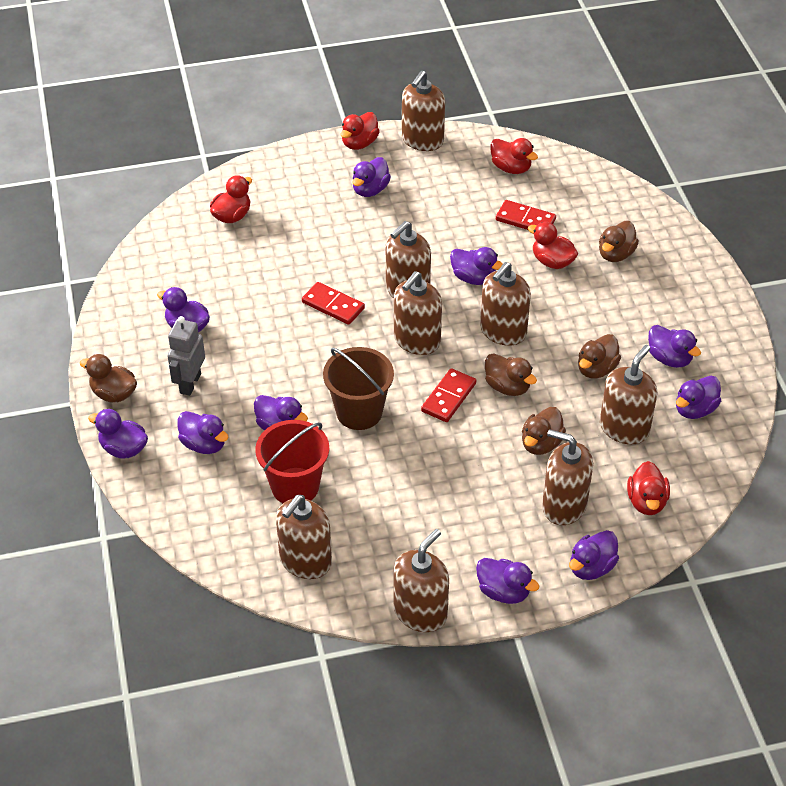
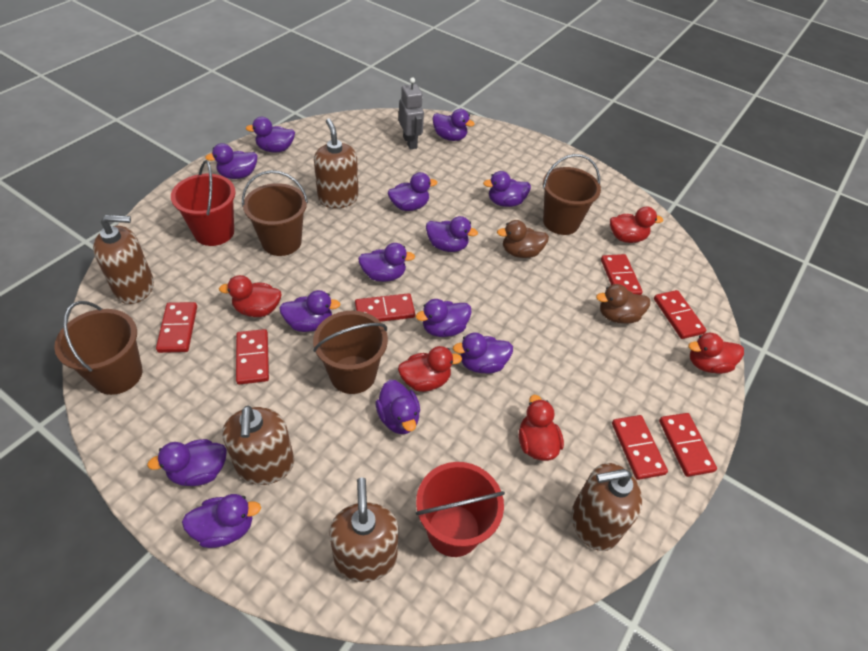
brown bucket: 1 -> 4
brown duck: 5 -> 2
brown soap dispenser: 8 -> 5
purple duck: 10 -> 13
red bucket: 1 -> 2
red domino: 3 -> 7

